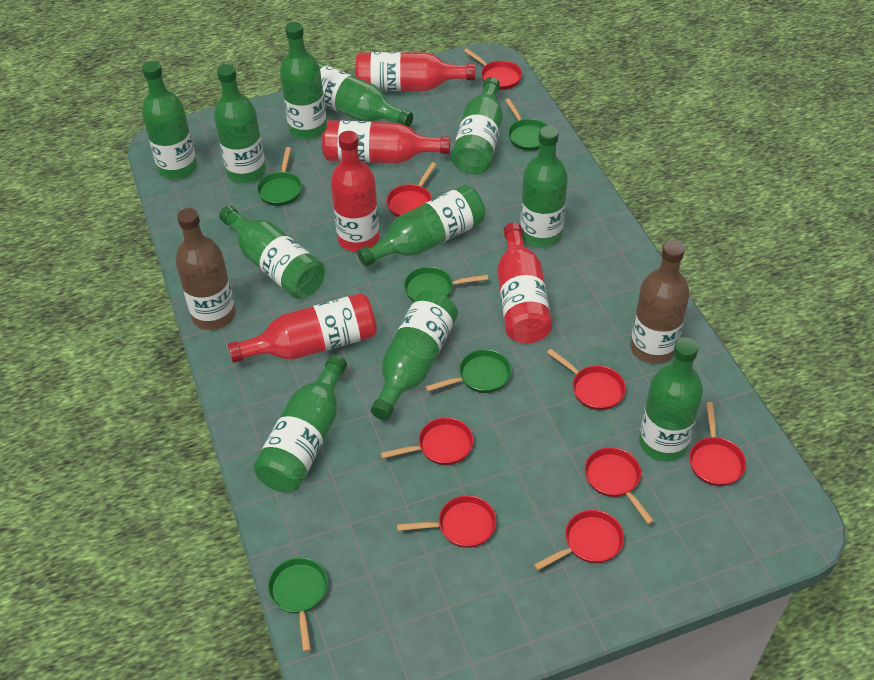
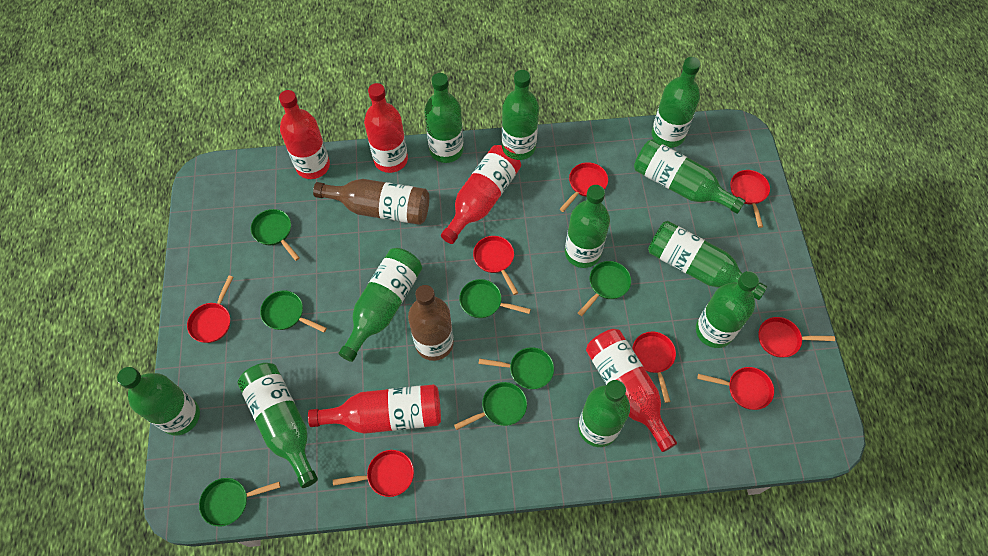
green pan: 5 -> 7

